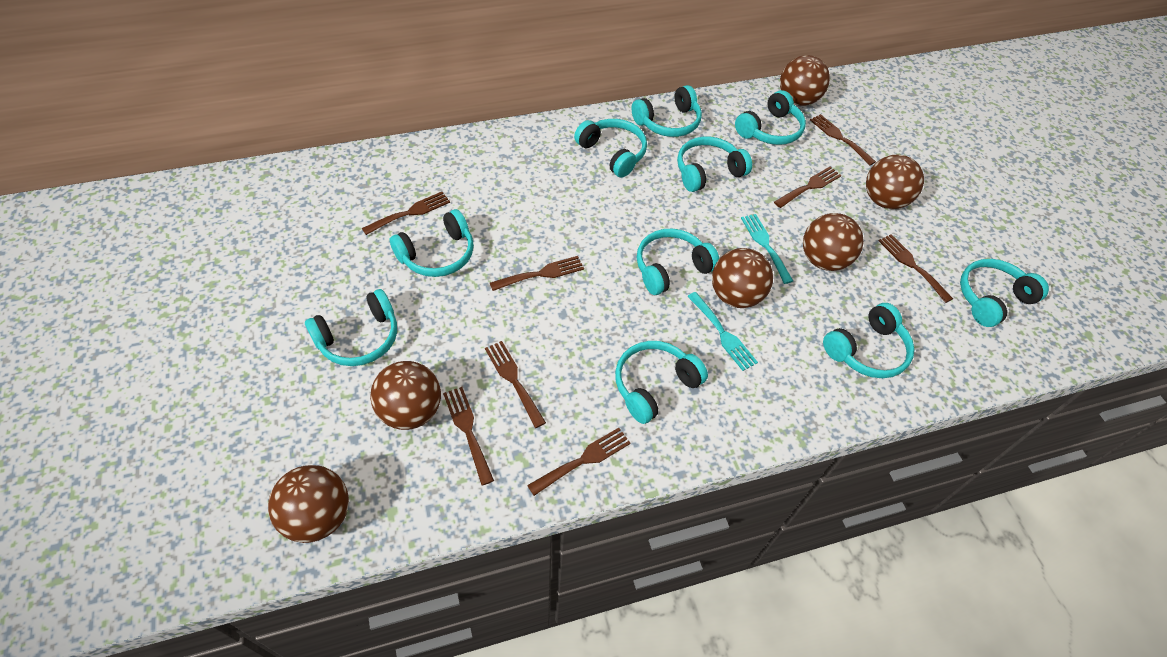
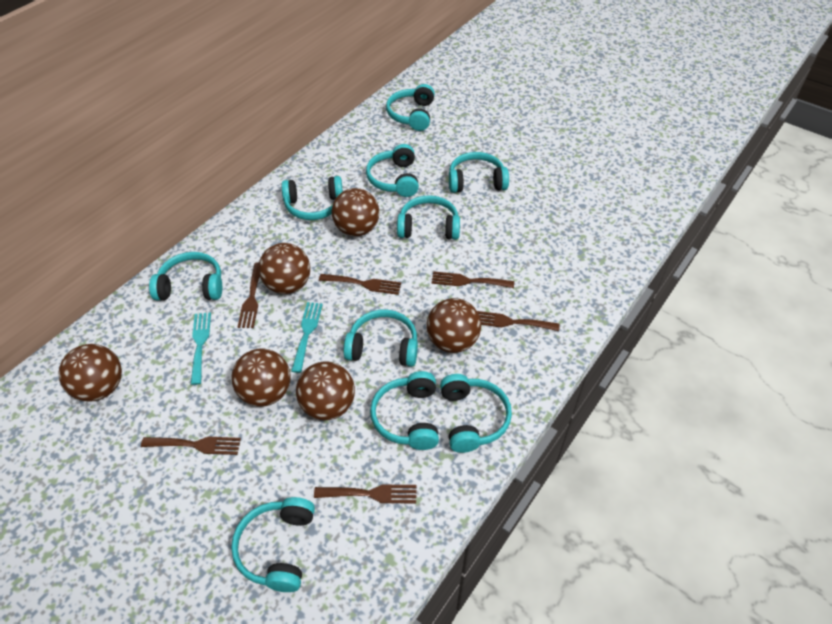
brown fork: 8 -> 6

